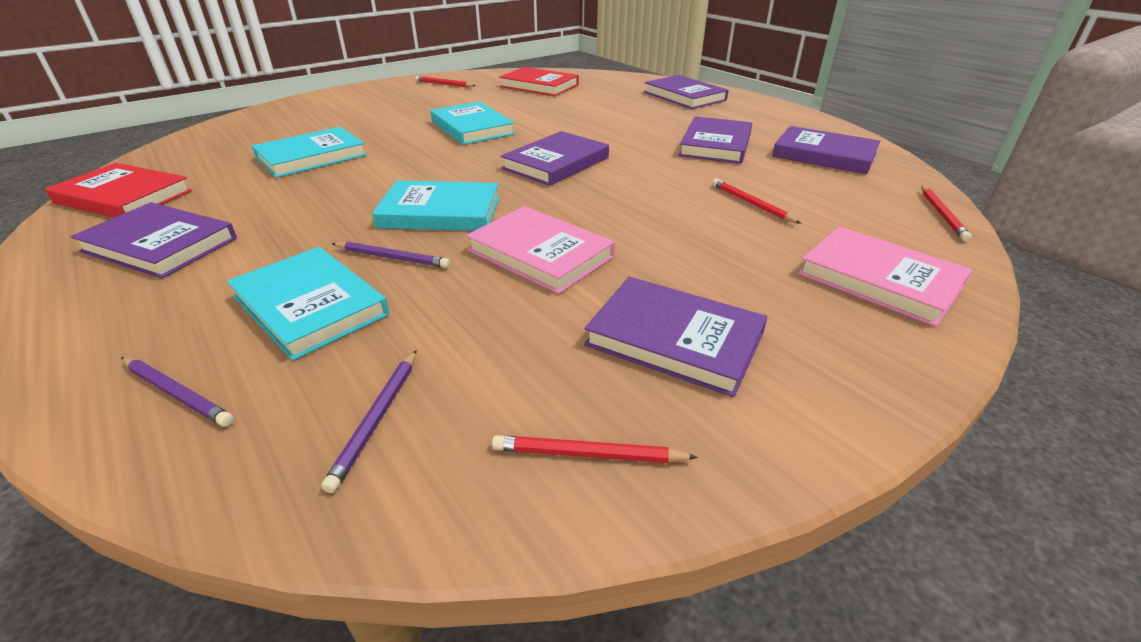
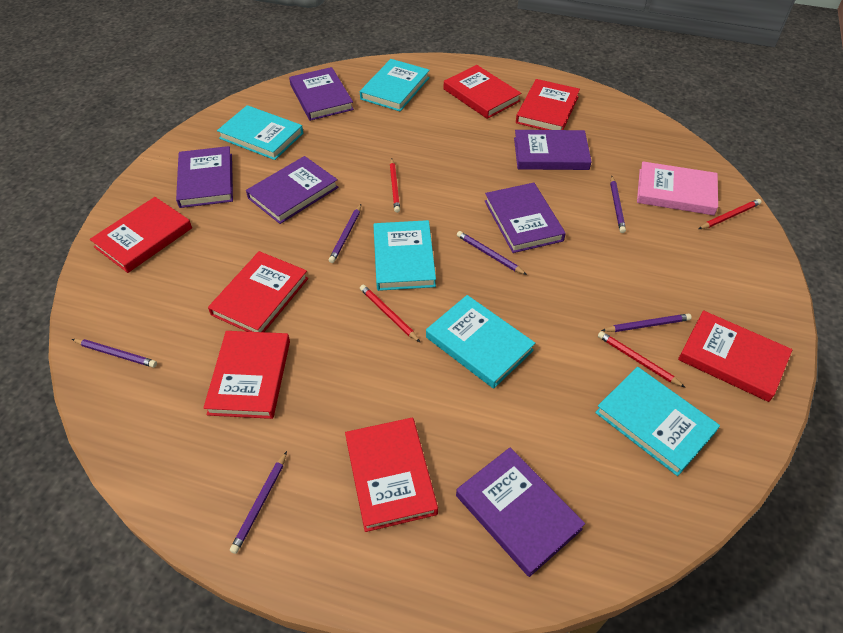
pink book: 2 -> 1
purple pencil: 3 -> 6
red book: 2 -> 7
turquoise book: 4 -> 5

